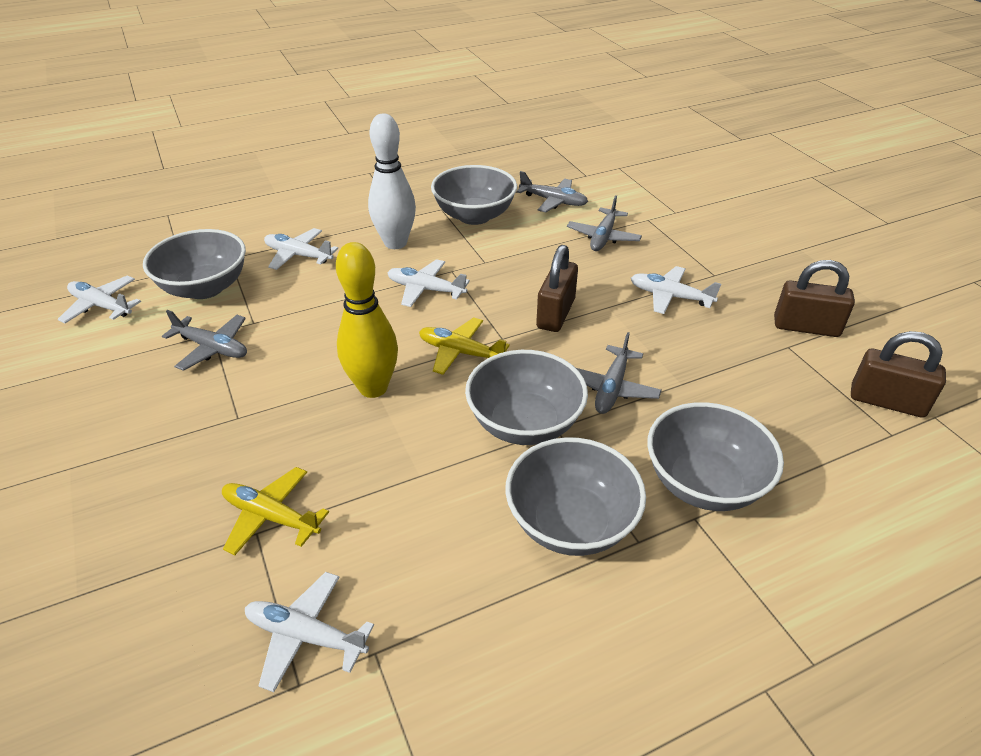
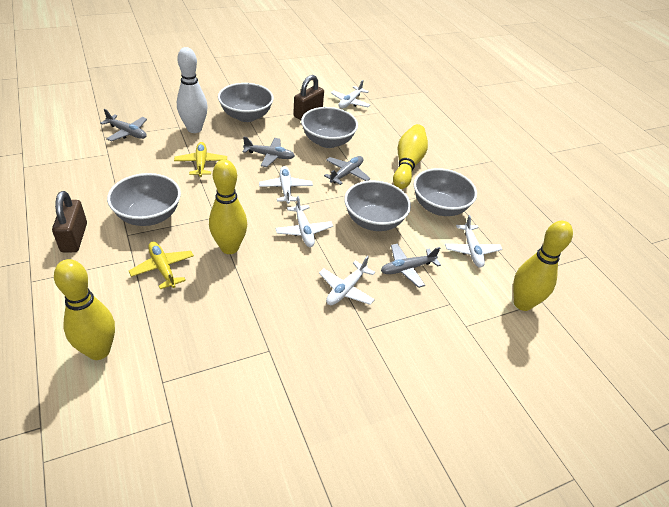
brown padlock: 3 -> 2
yellow bowling pin: 1 -> 4

